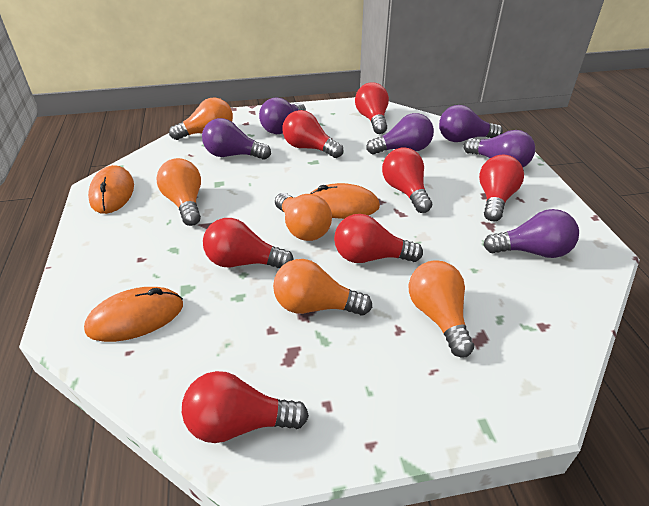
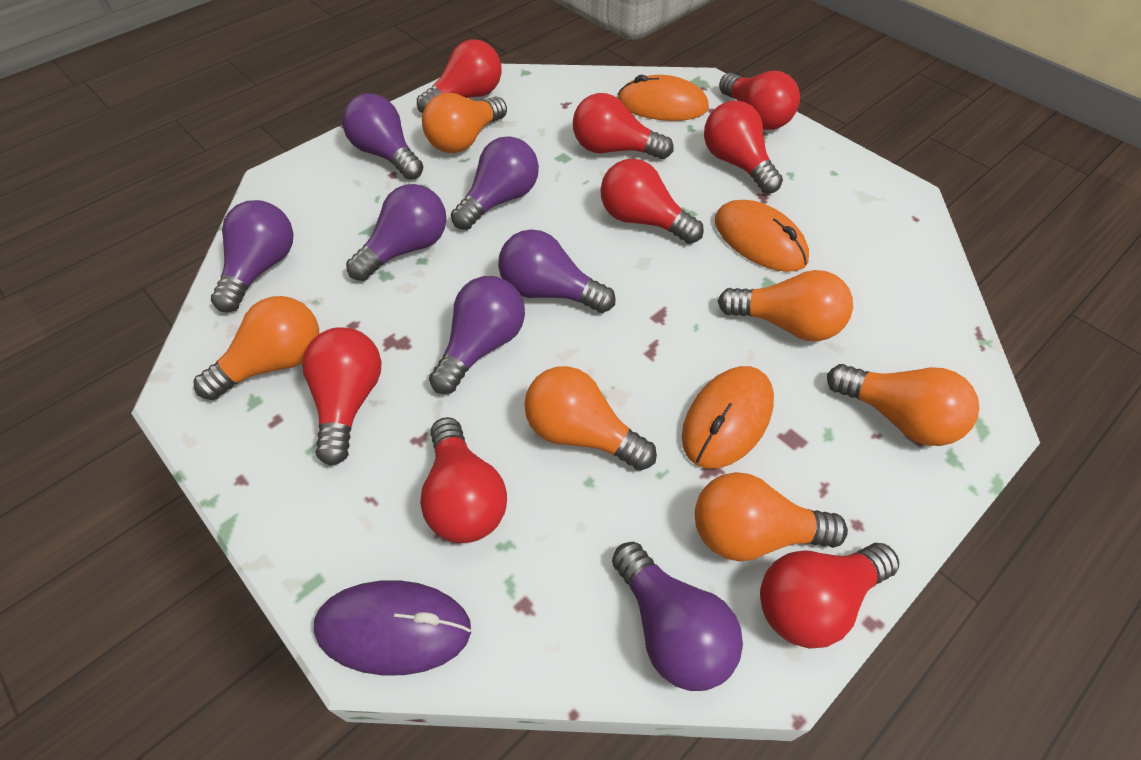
orange light bulb: 5 -> 6
purple light bulb: 6 -> 7
purple mouse: 0 -> 1
red light bulb: 7 -> 8

